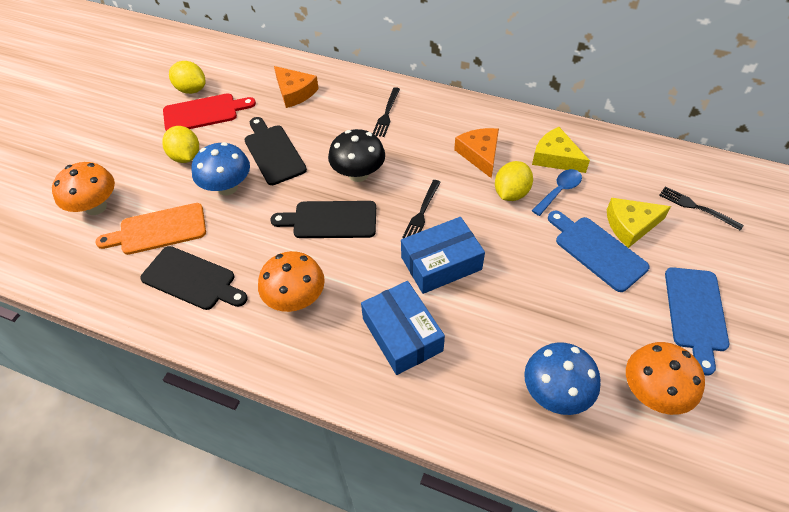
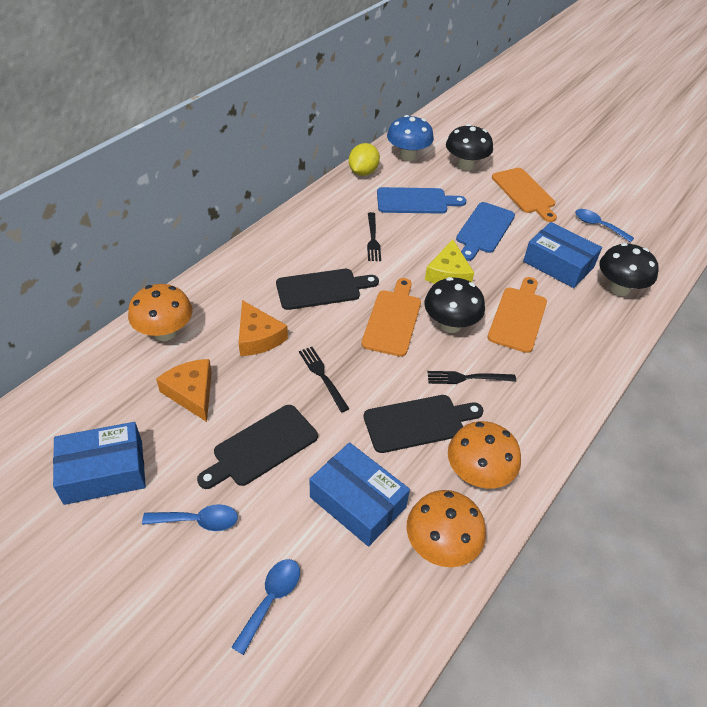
black mushroom: 1 -> 3
blue box: 2 -> 3
blue mushroom: 2 -> 1
blue spoon: 1 -> 3
orange cutting board: 1 -> 3
red cutting board: 1 -> 0
yellow cheese: 2 -> 1
yellow lemon: 3 -> 1

